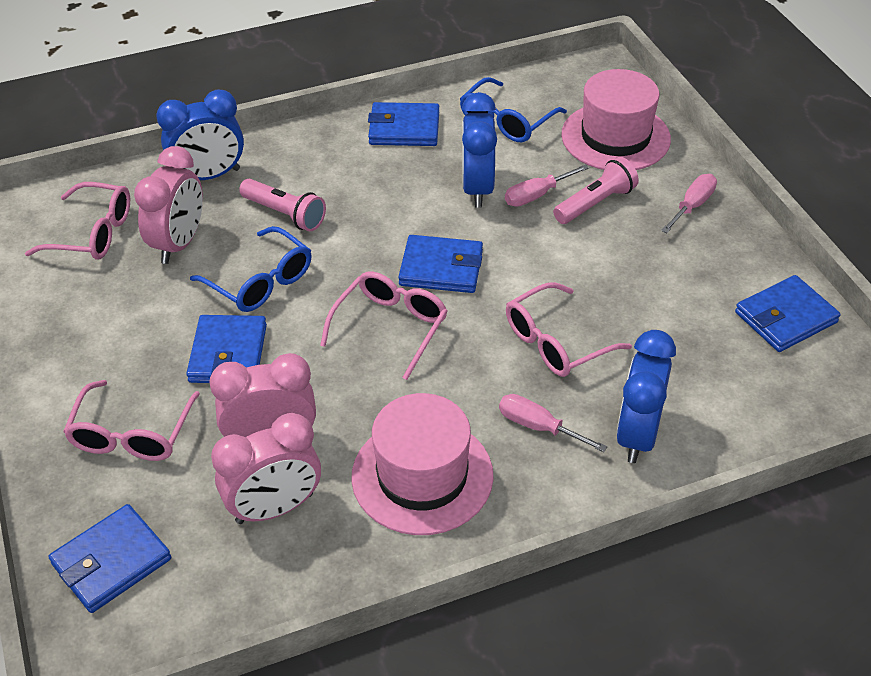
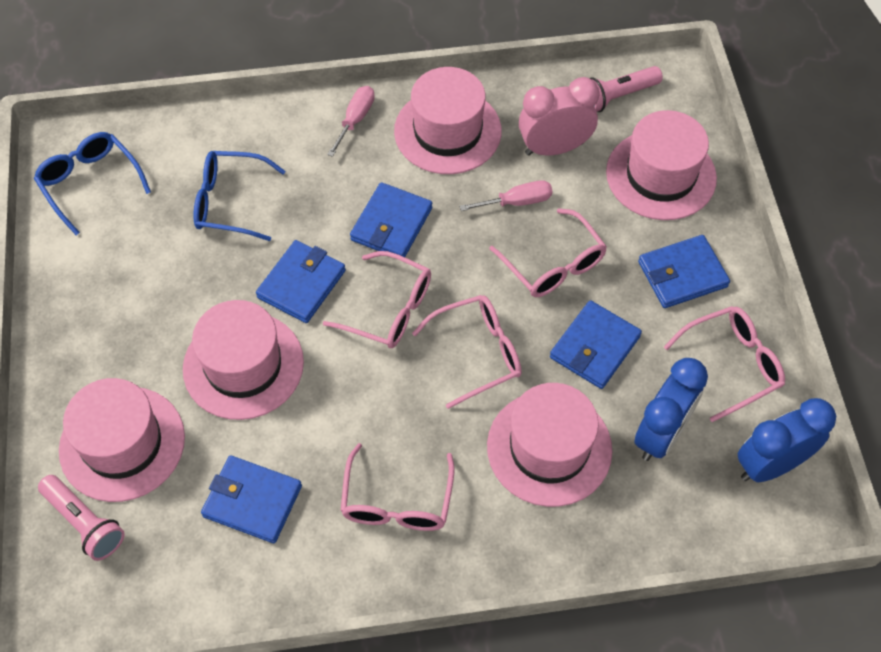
blue clock: 3 -> 2
pink clock: 3 -> 1
pink glasses: 4 -> 5
pink hat: 2 -> 5
pink screwdriver: 3 -> 2

